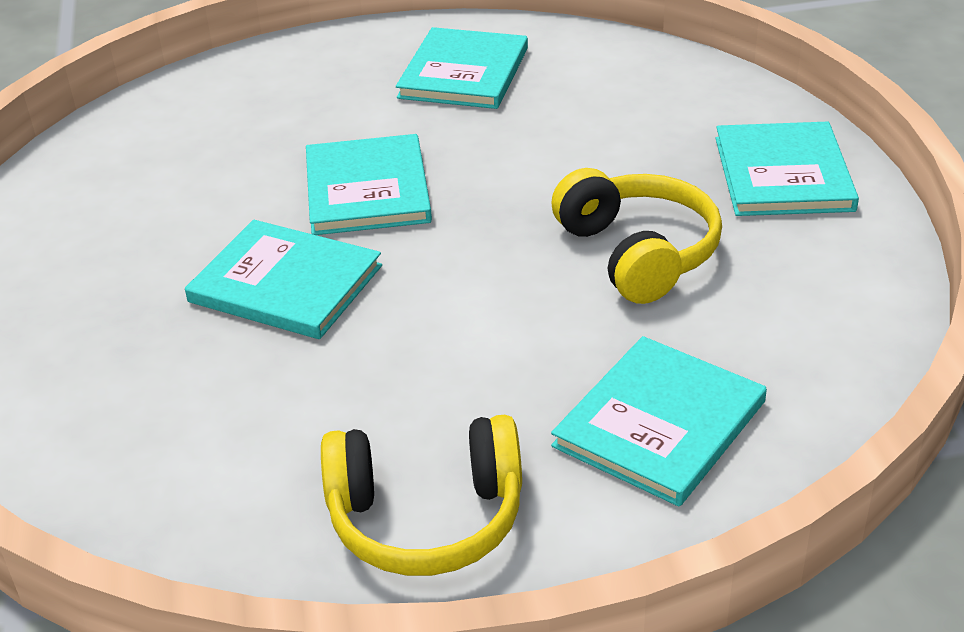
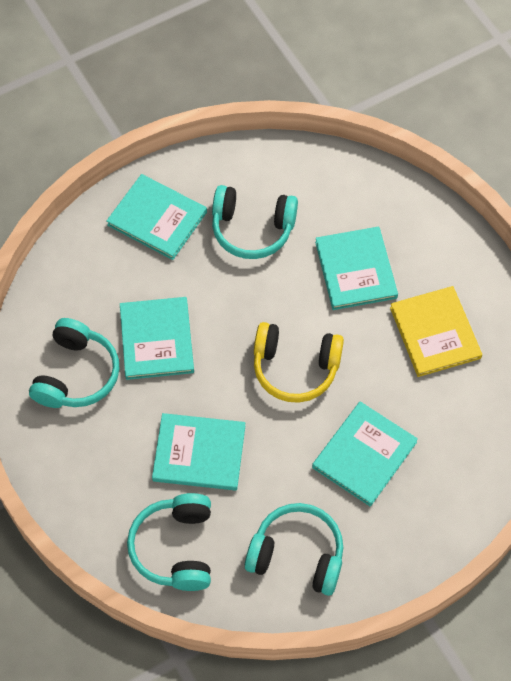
turquoise headphones: 0 -> 4
yellow book: 0 -> 1
yellow headphones: 2 -> 1

